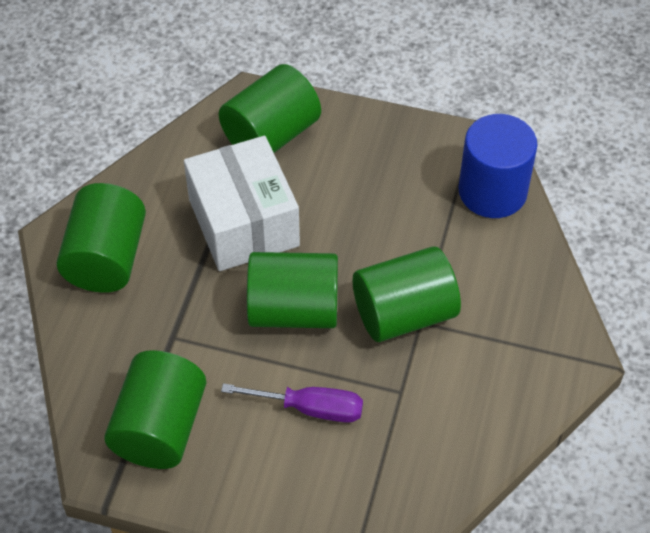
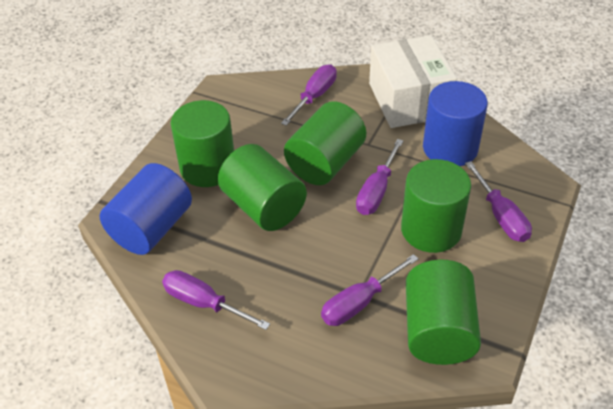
blue cylinder: 1 -> 2
purple screwdriver: 1 -> 5

